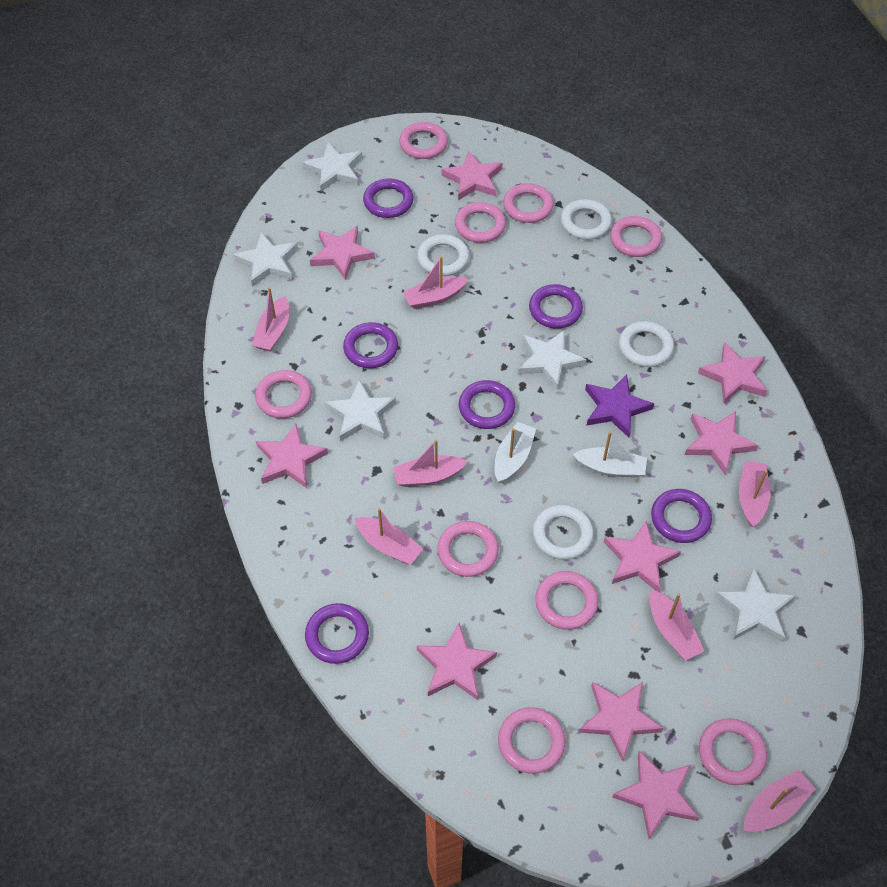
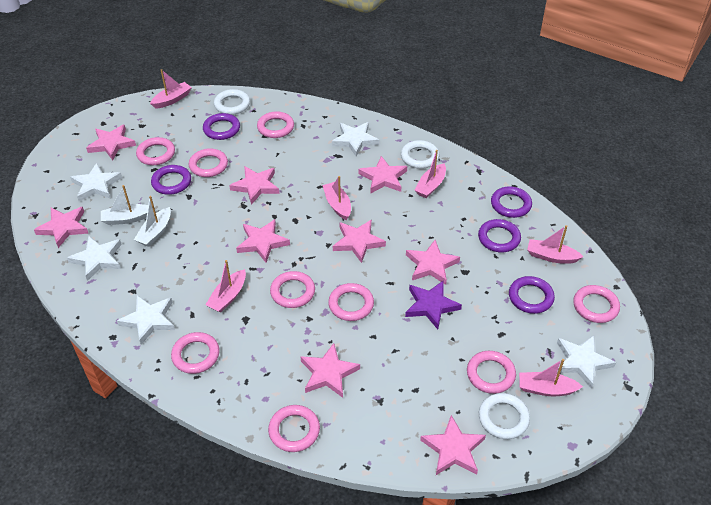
pink boat: 7 -> 6
purple ring: 6 -> 5
white ring: 4 -> 3

